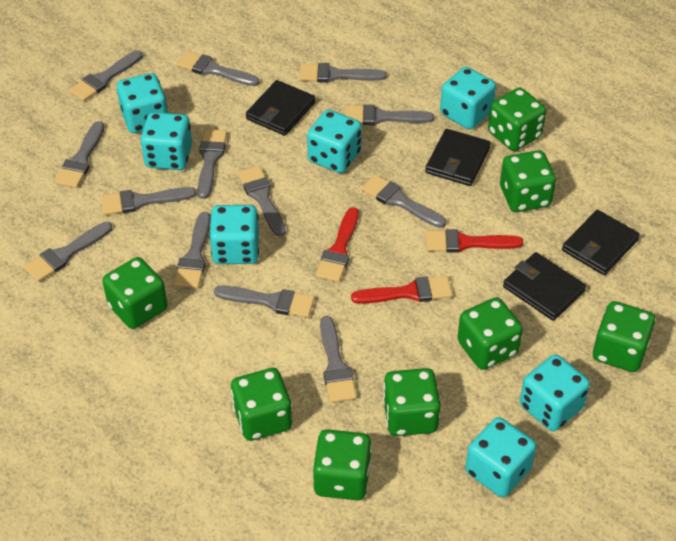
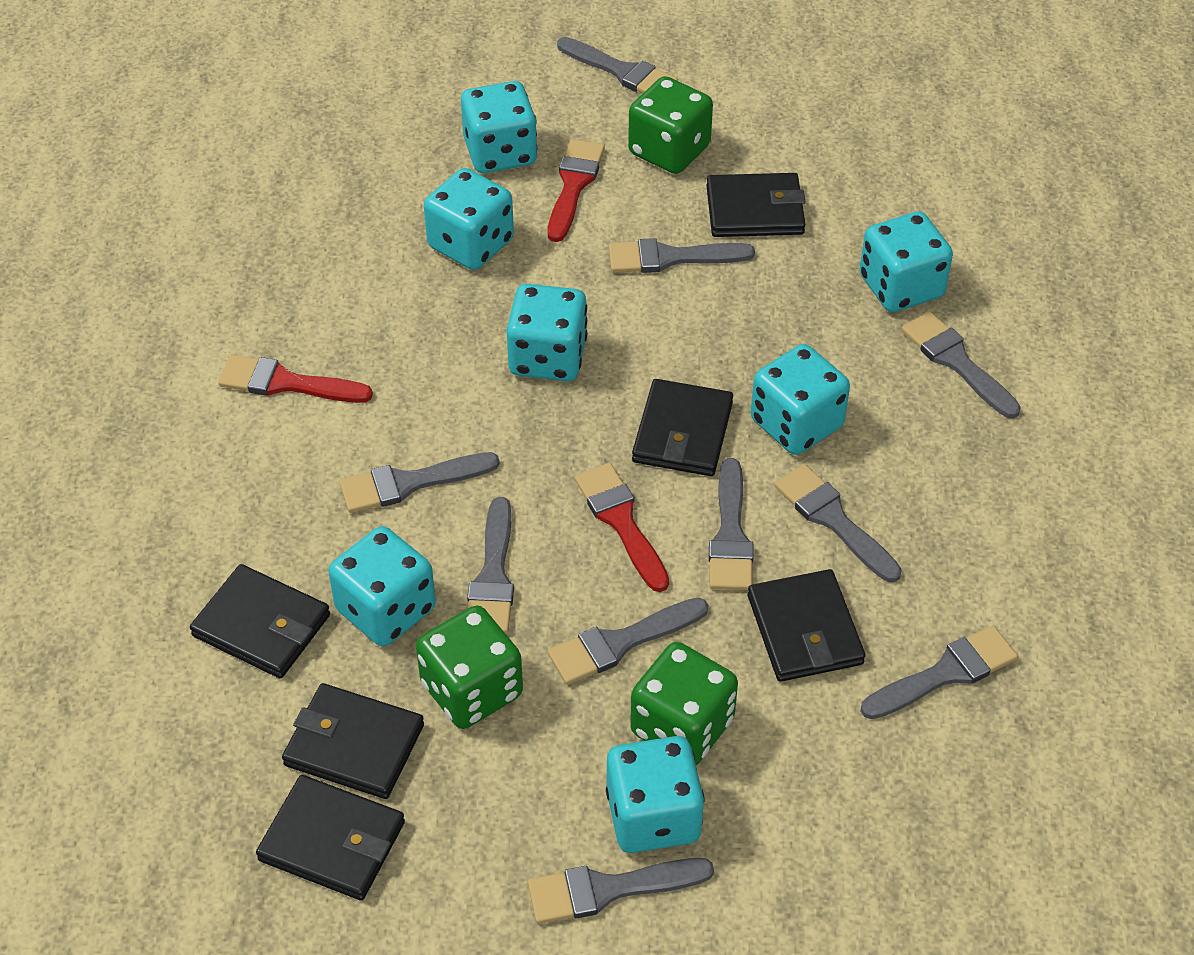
black wallet: 4 -> 6
green dice: 8 -> 3
grey brush: 13 -> 10

